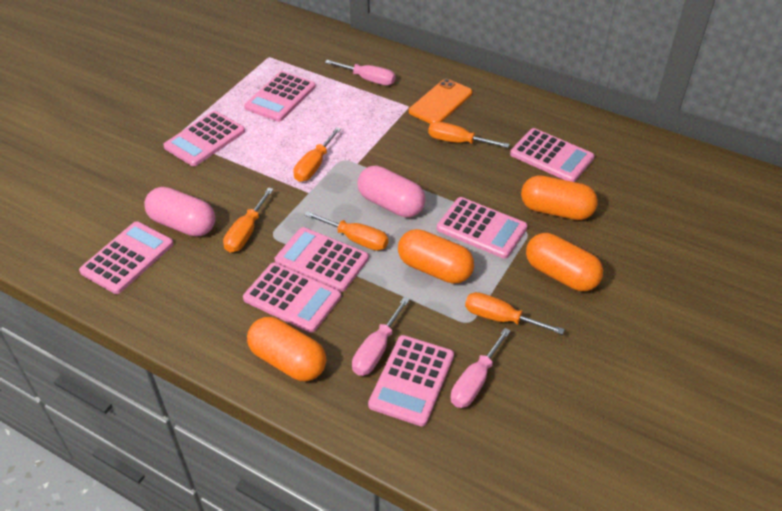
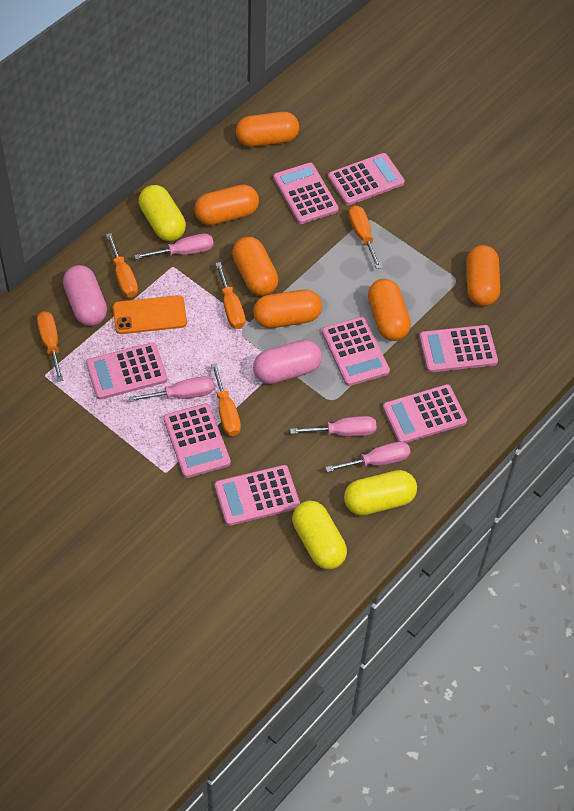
orange capsule: 4 -> 6
pink screwdriver: 3 -> 4
yellow capsule: 0 -> 3

